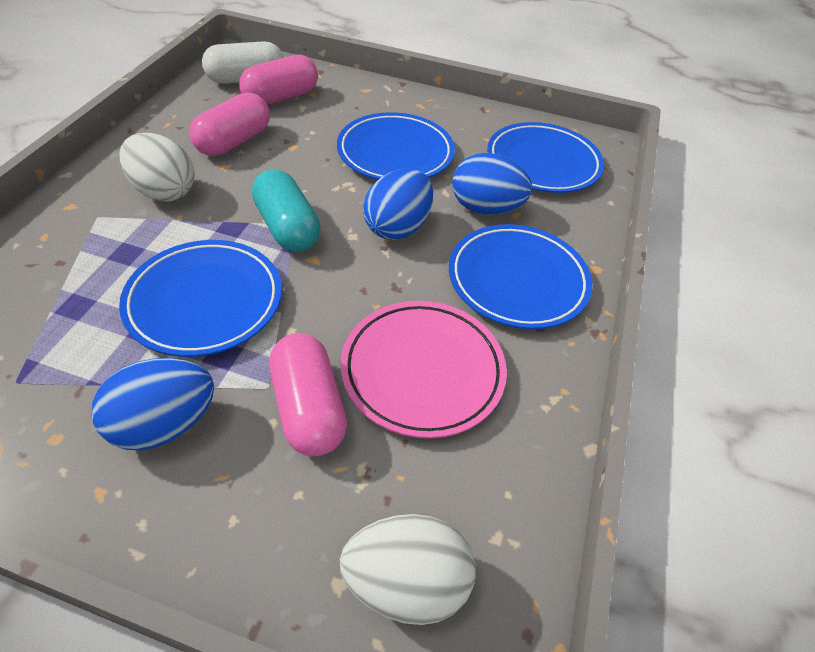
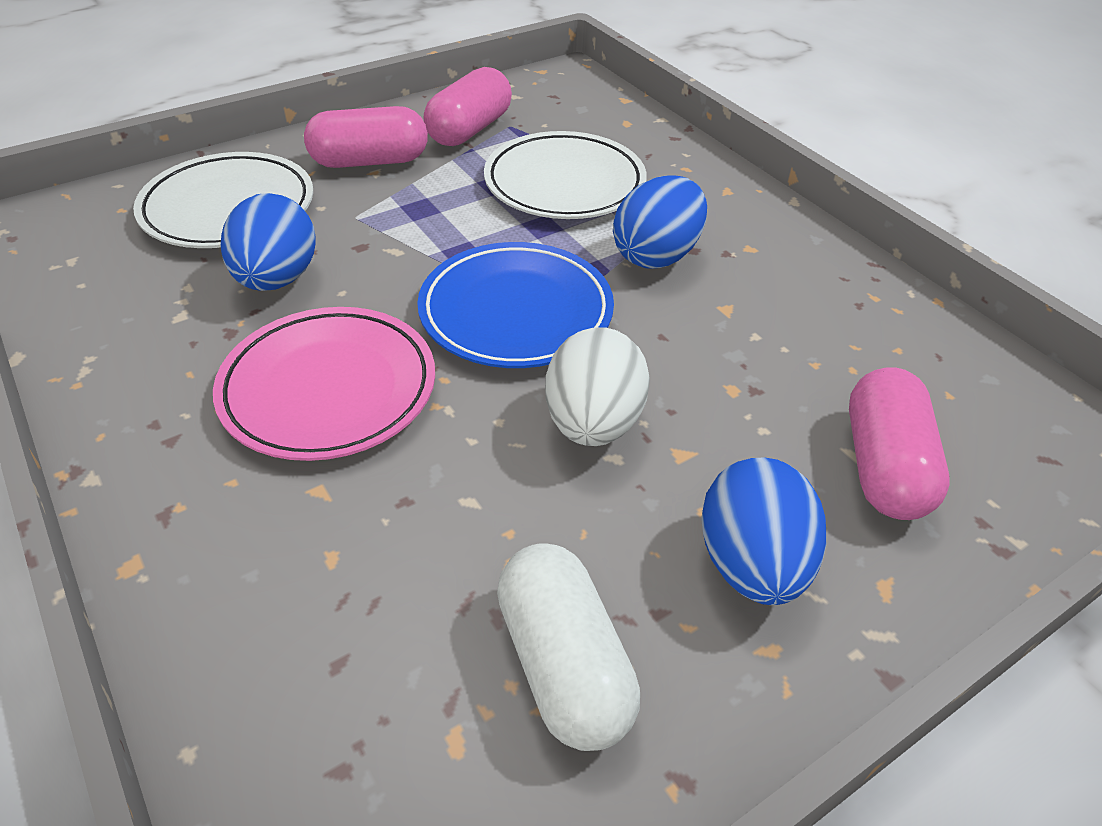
blue plate: 4 -> 1
turquoise capsule: 1 -> 0
white egg: 2 -> 1
white plate: 0 -> 2

